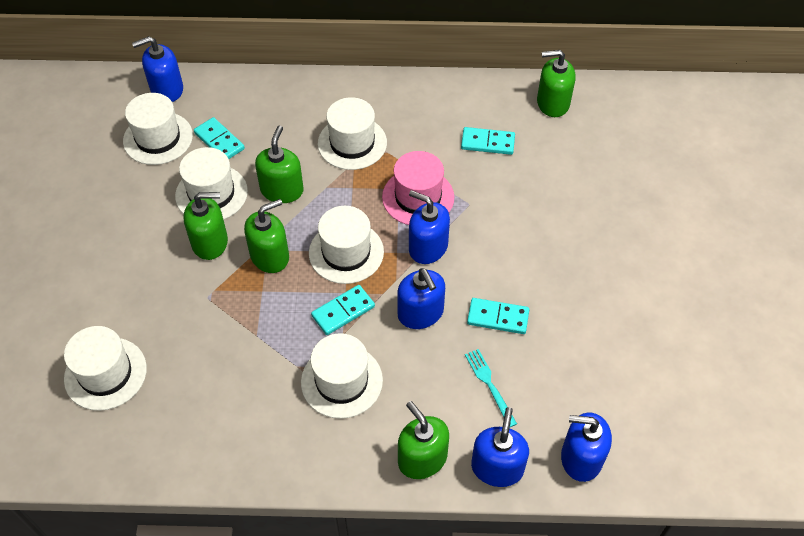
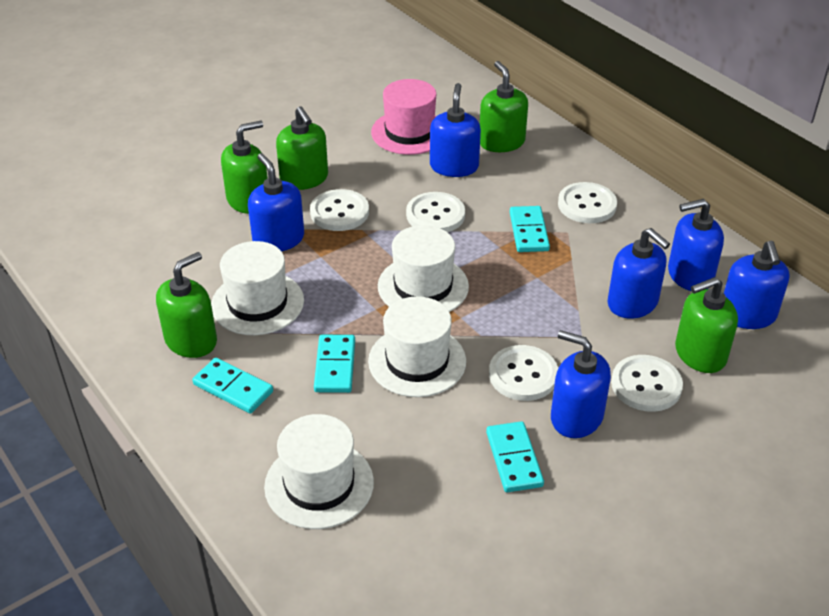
blue soap dispenser: 5 -> 6
turquoise fork: 1 -> 0
white button: 0 -> 5
white hat: 6 -> 4

